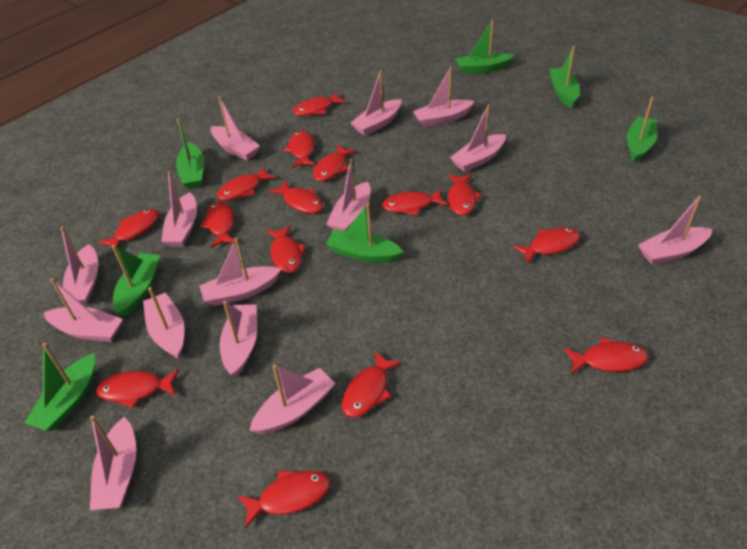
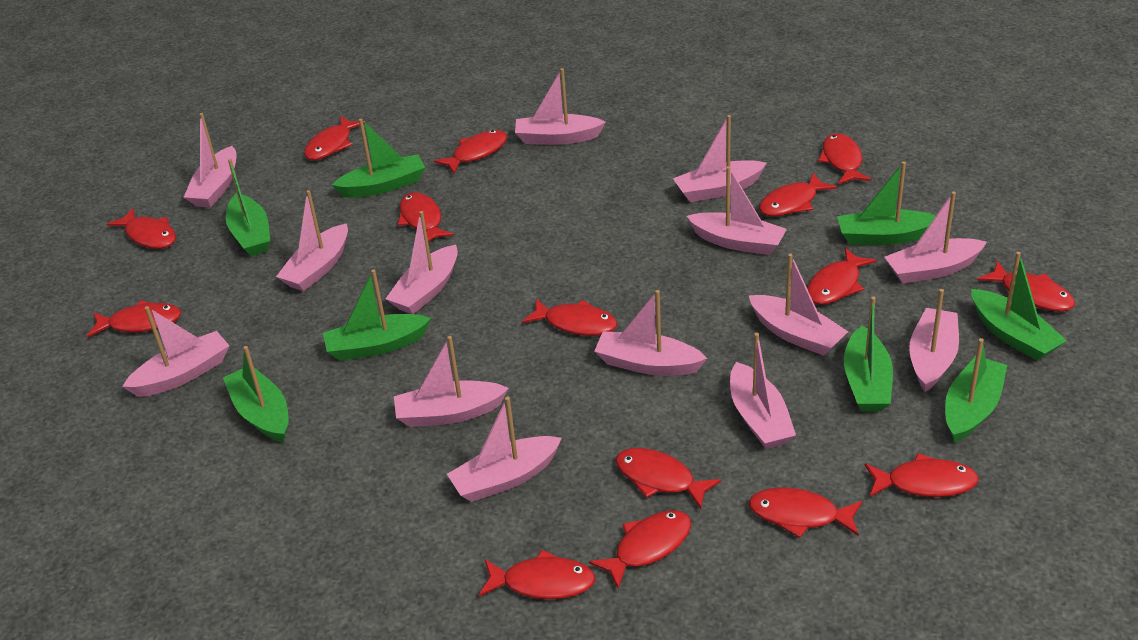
green boat: 7 -> 8

